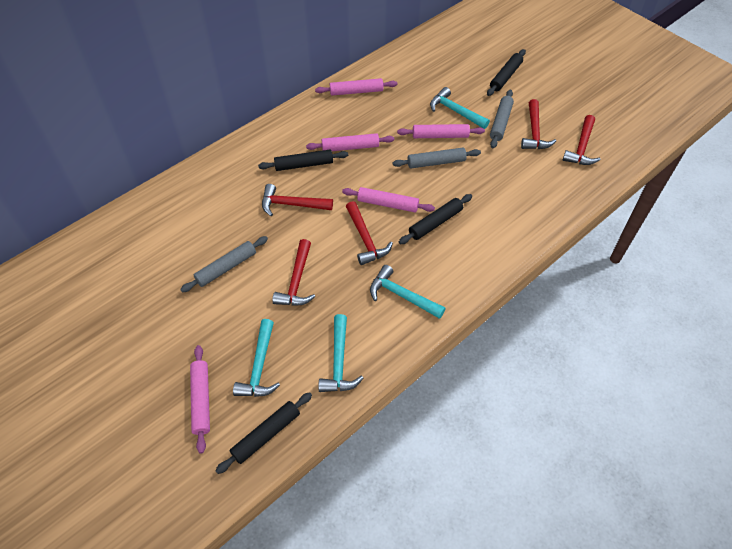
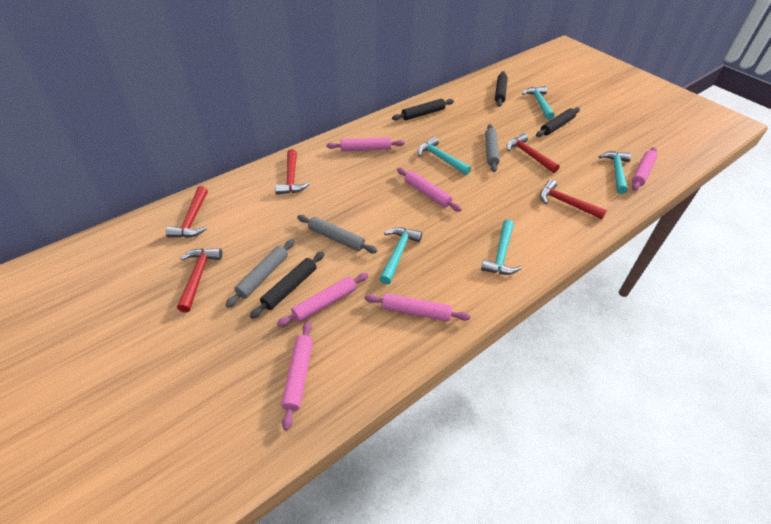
pink rolling pin: 5 -> 6
turquoise hammer: 4 -> 5

